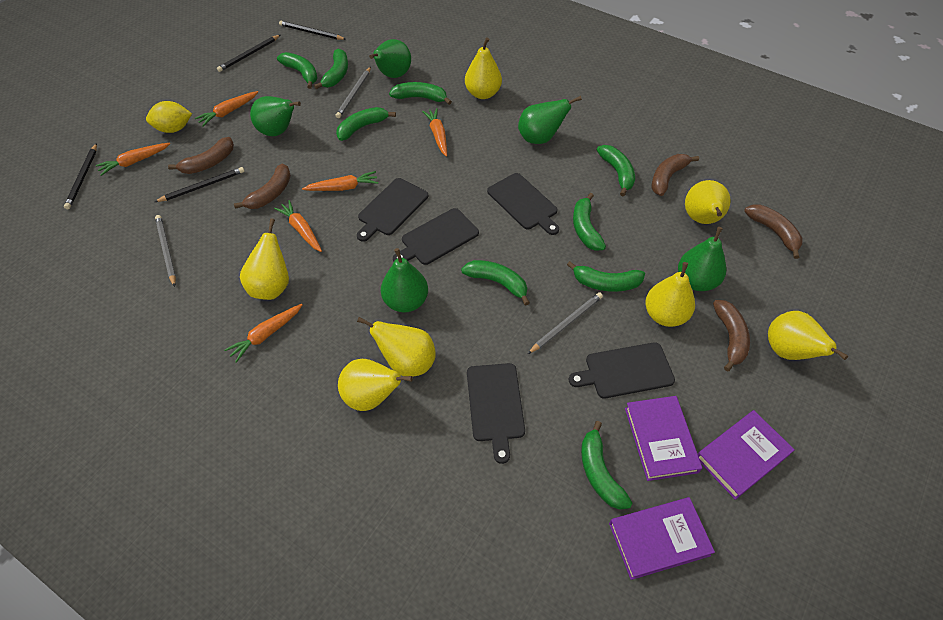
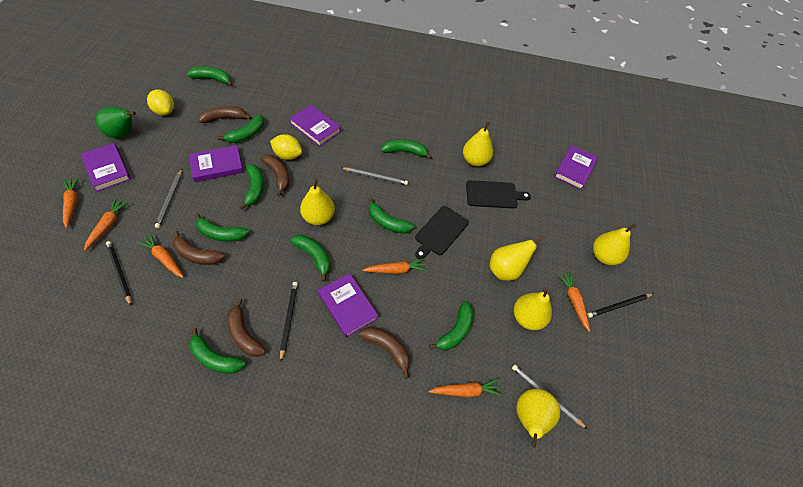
black cutting board: 5 -> 2
black pencil: 4 -> 3
green pear: 5 -> 1
purple book: 3 -> 5
yellow lemon: 1 -> 2
yellow pear: 7 -> 6

